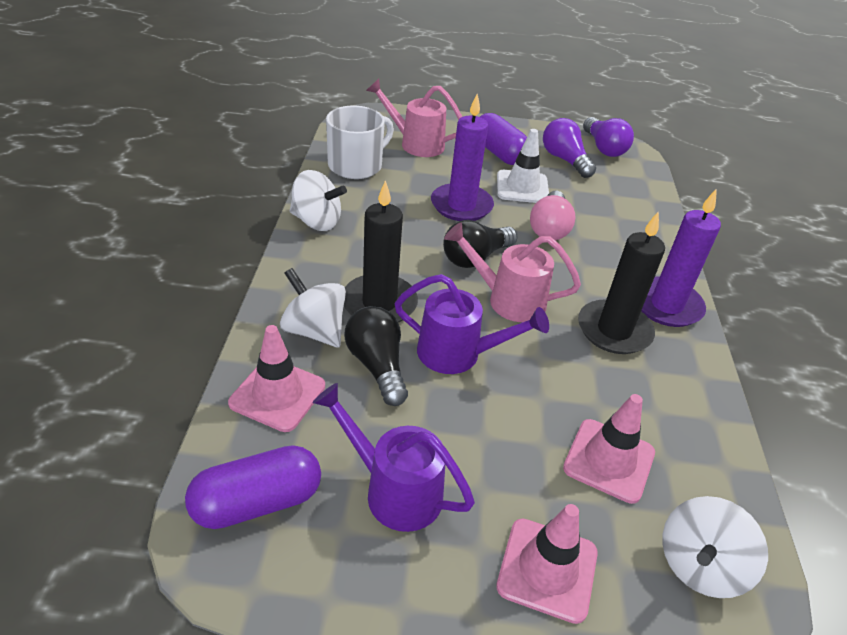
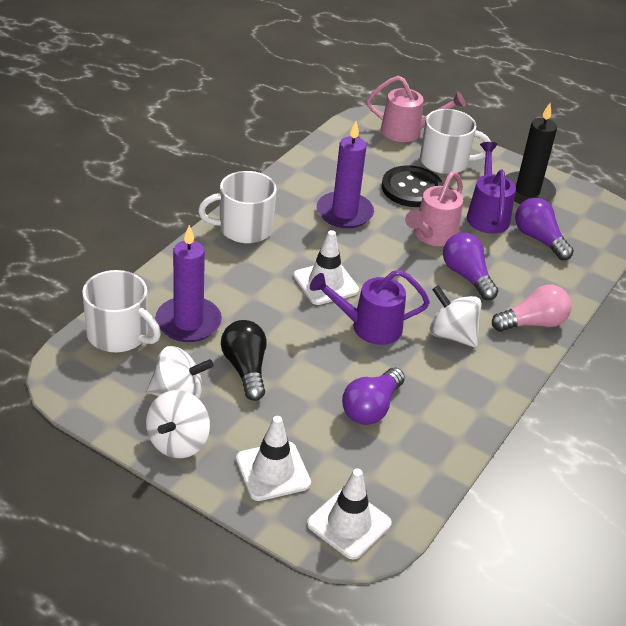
black button: 0 -> 1
black candle: 2 -> 1
black light bulb: 2 -> 1
pink traffic cone: 3 -> 0
purple capsule: 2 -> 0
purple light bulb: 2 -> 3
white mug: 1 -> 3
white traffic cone: 1 -> 3

